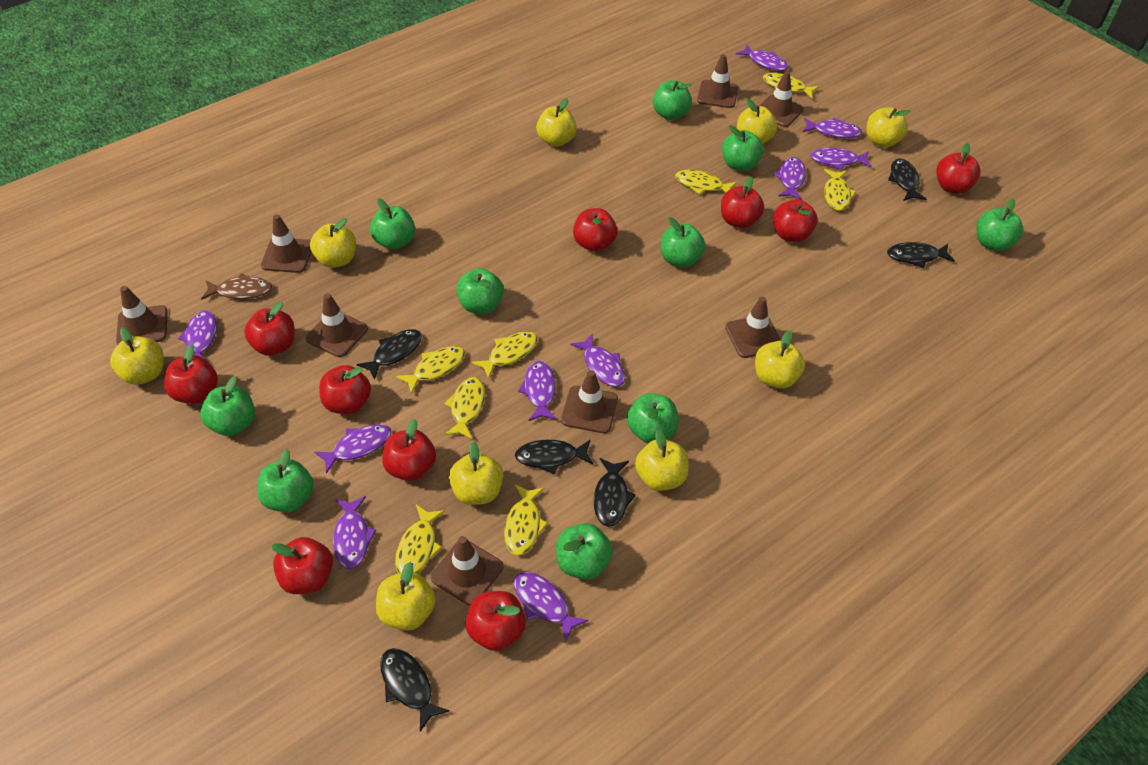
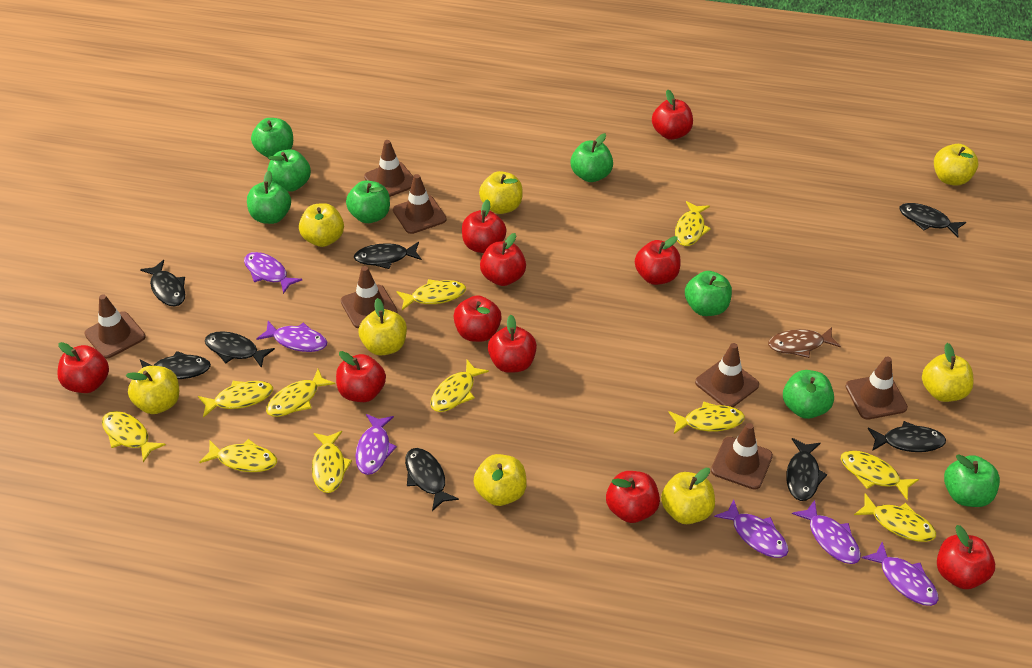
black fish: 6 -> 8
brown traffic cone: 8 -> 7
green apple: 10 -> 8
purple fish: 10 -> 6
yellow apple: 9 -> 8
yellow fish: 8 -> 11

